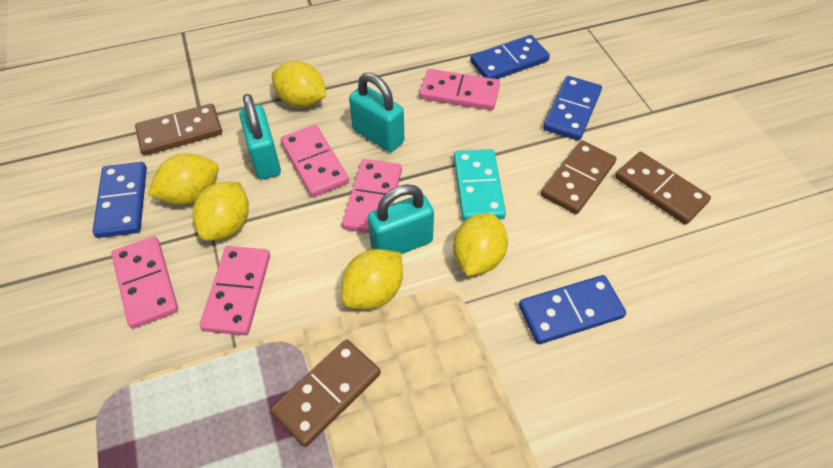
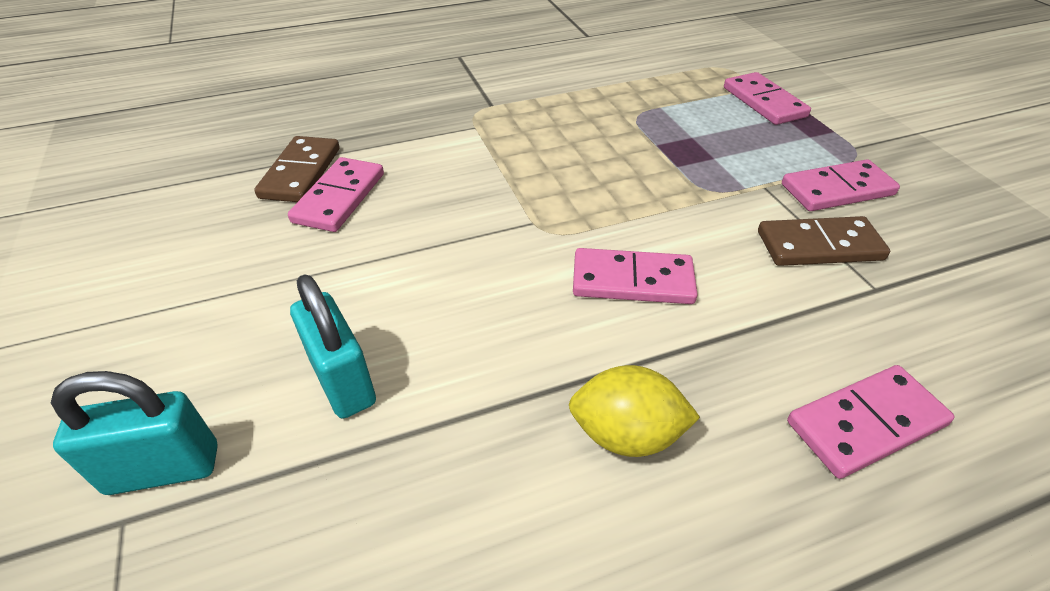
blue domino: 4 -> 0
brown domino: 4 -> 2
turquoise domino: 1 -> 0
turquoise padlock: 3 -> 2
yellow lemon: 5 -> 1

